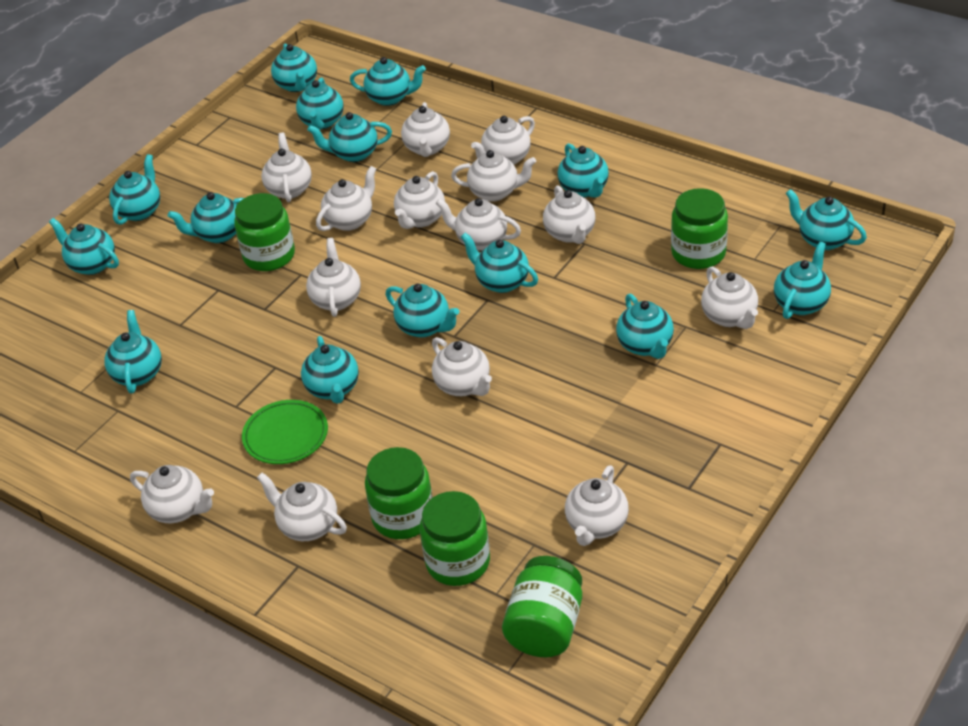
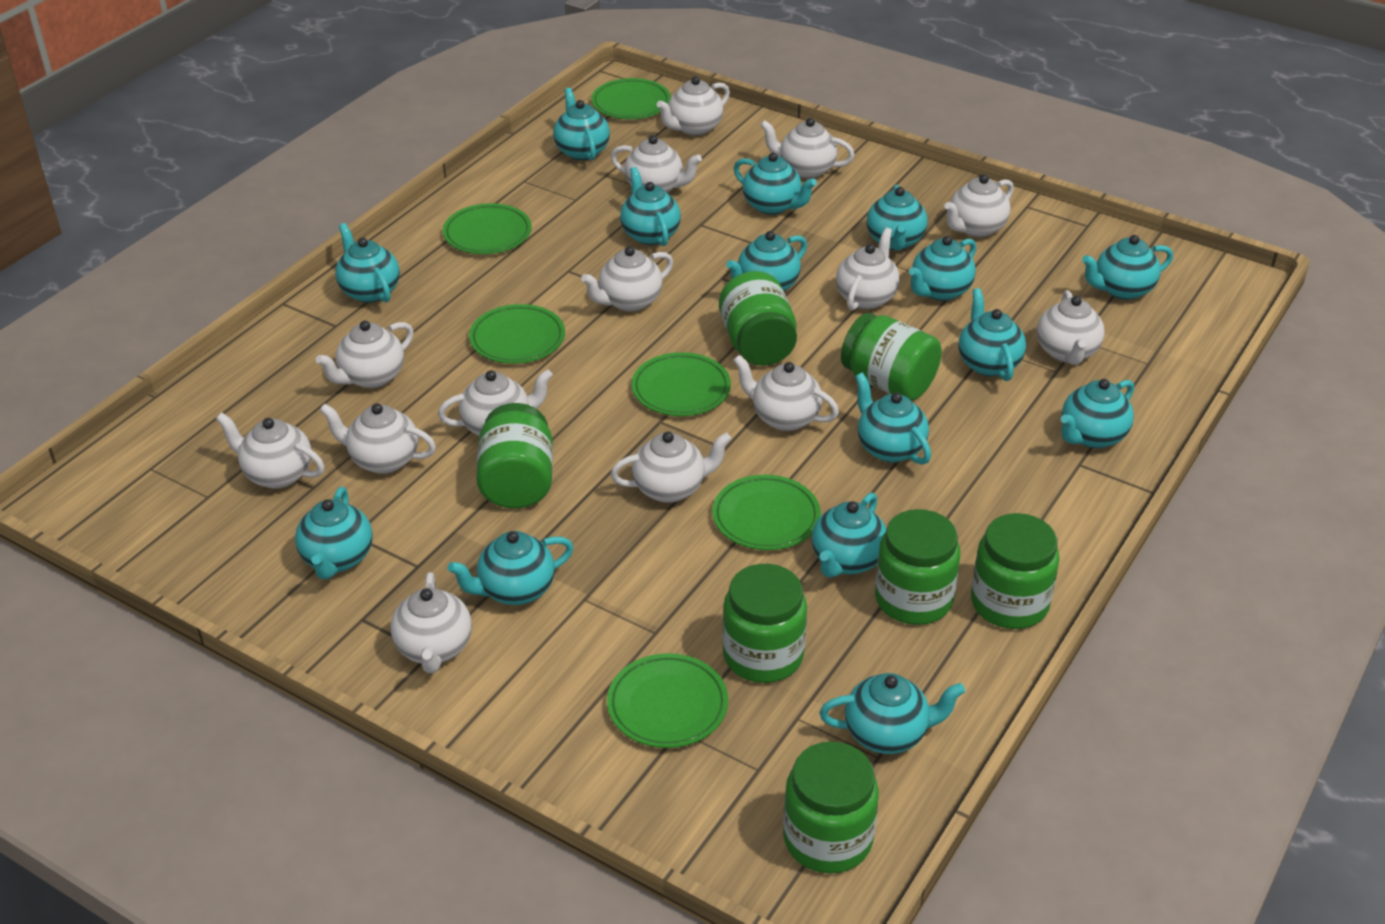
green jar: 5 -> 7
green plate: 1 -> 6

